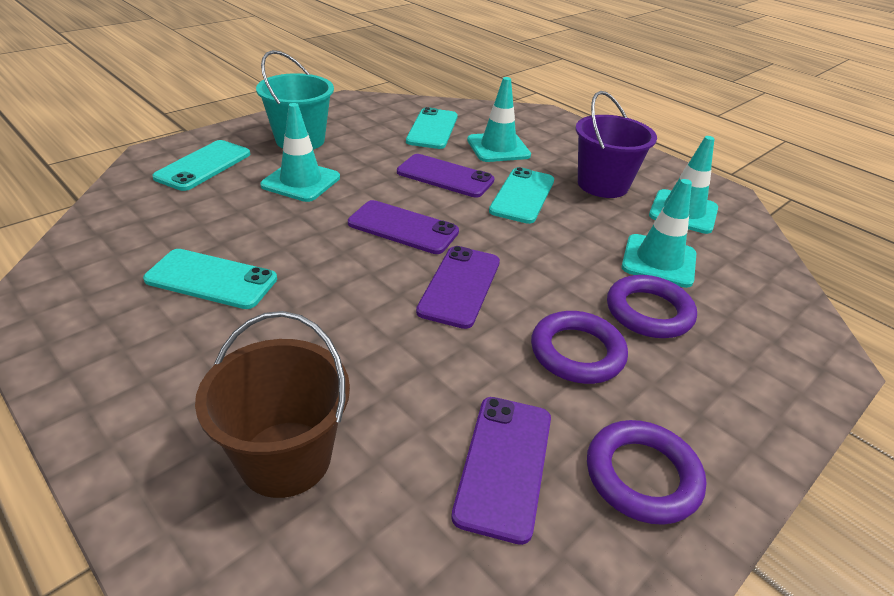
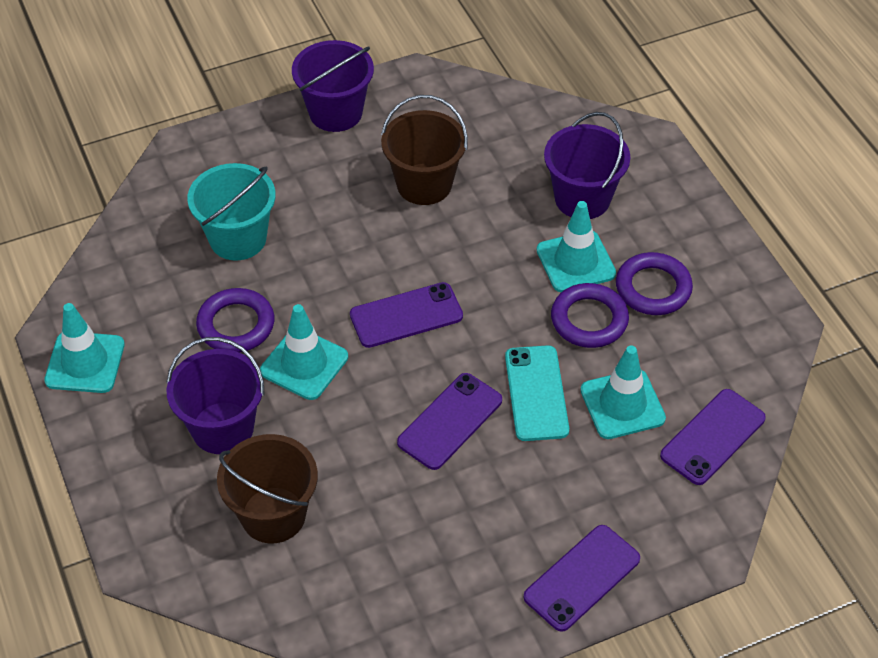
brown bucket: 1 -> 2
purple bucket: 1 -> 3
turquoise phone: 4 -> 1

